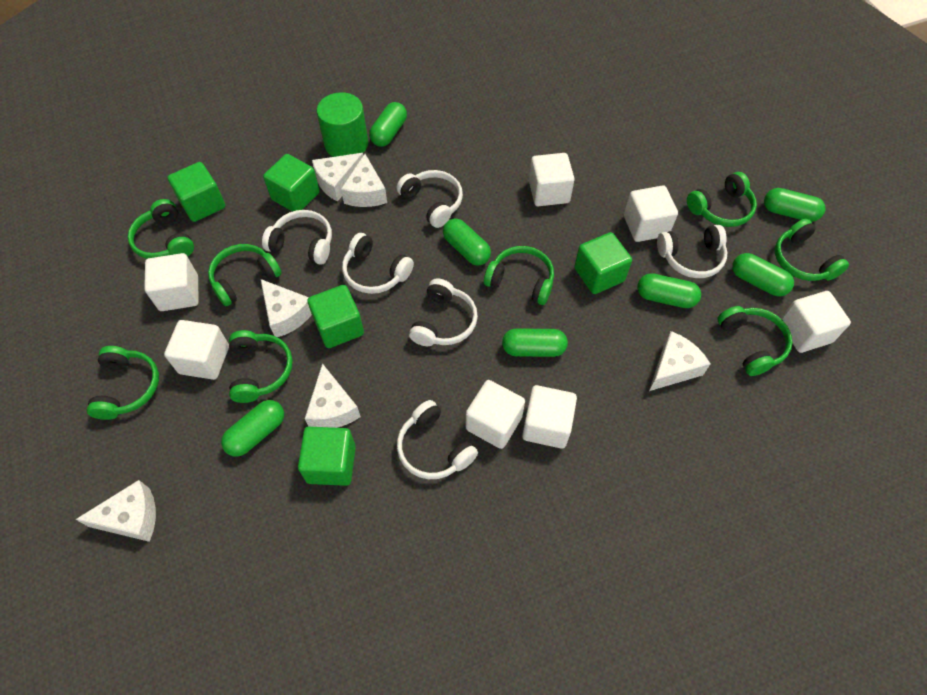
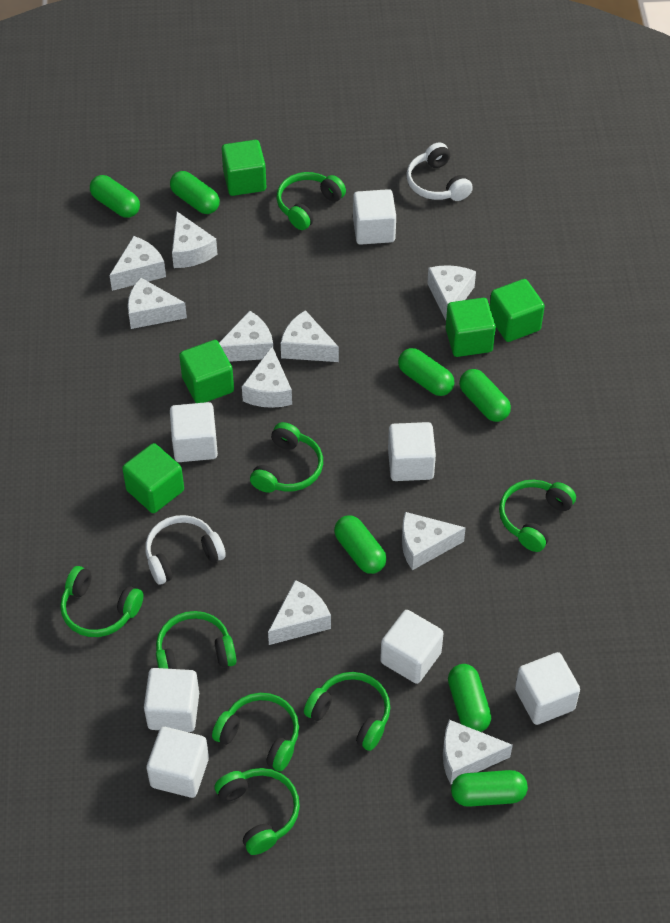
green cylinder: 1 -> 0
white cheese: 6 -> 10
white headphones: 6 -> 2

